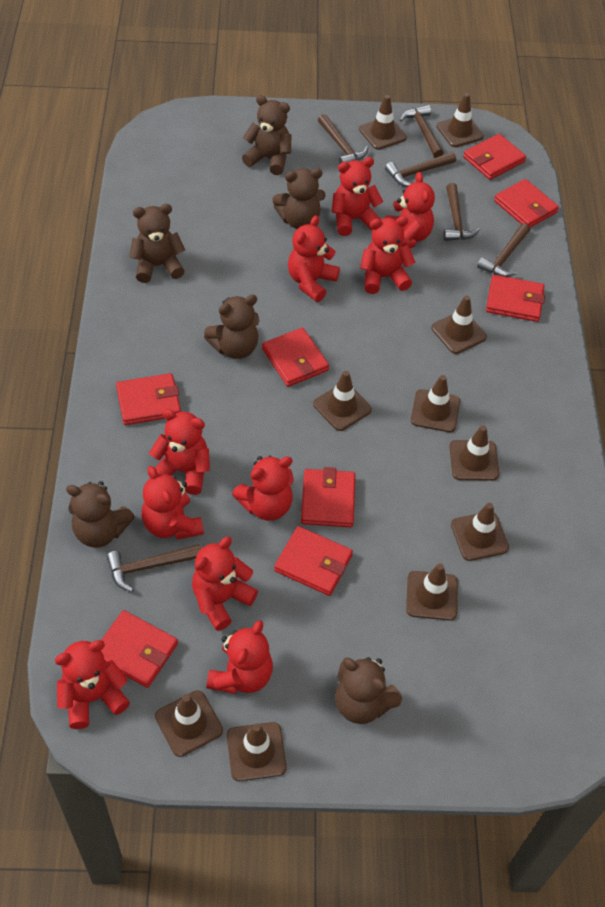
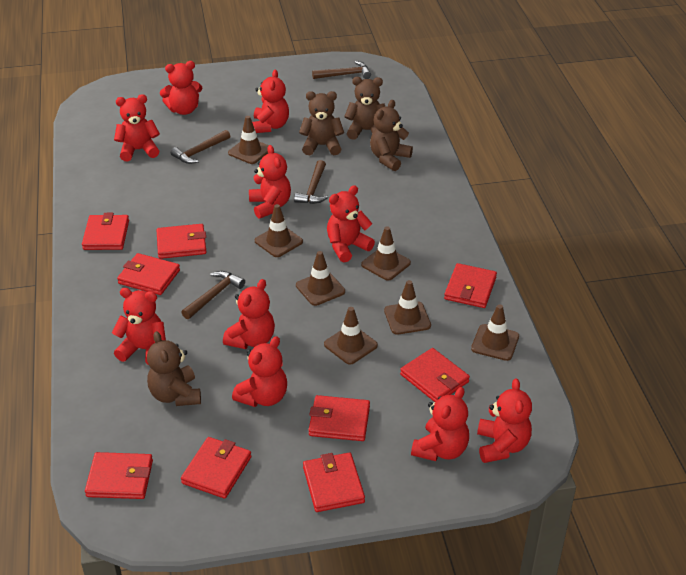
brown hammer: 6 -> 4
brown teddy bear: 6 -> 4
brown traffic cone: 10 -> 7
red wallet: 8 -> 9

